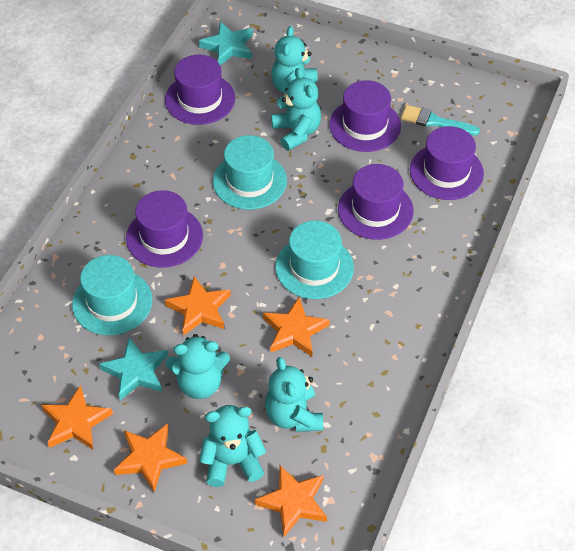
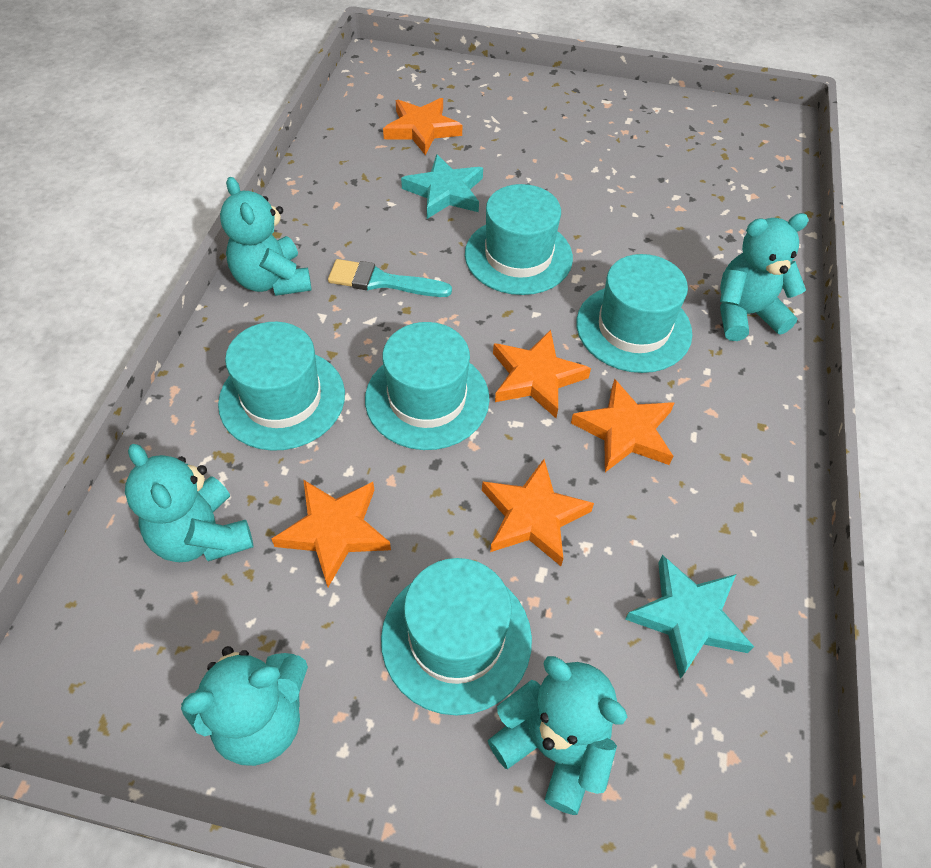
purple hat: 5 -> 0
turquoise hat: 3 -> 5

